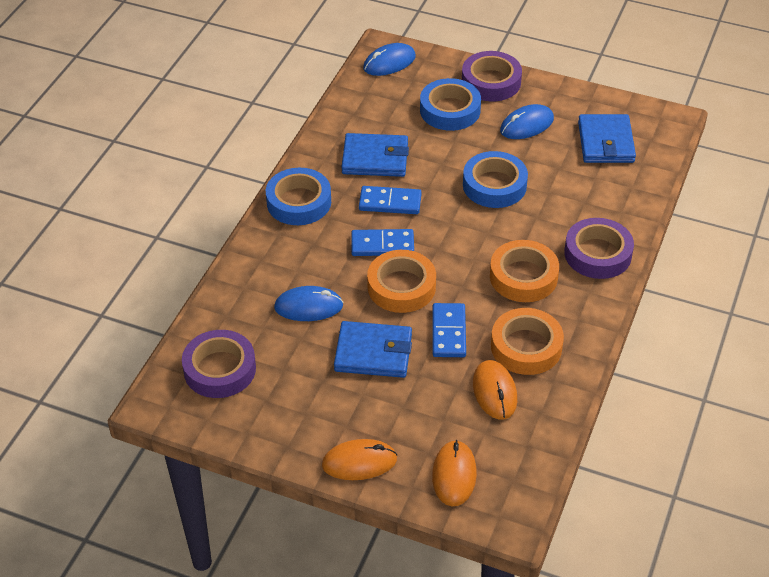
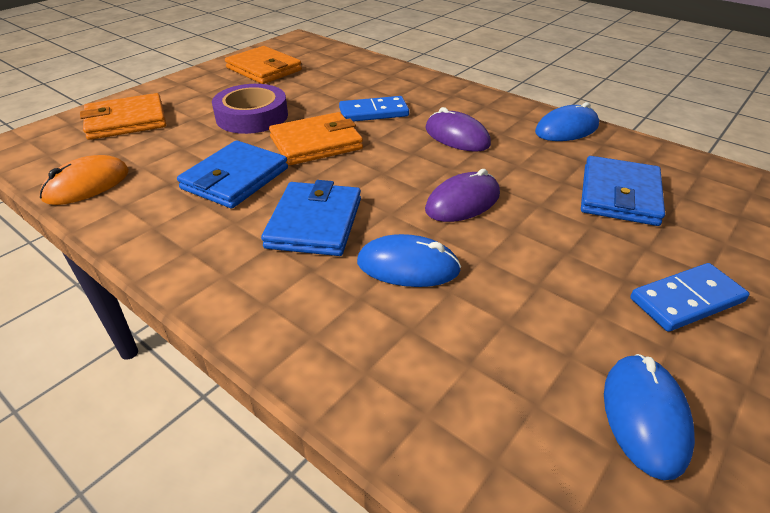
blue domino: 3 -> 2
blue tape: 3 -> 0
orange mouse: 3 -> 1
orange tape: 3 -> 0
orange wallet: 0 -> 3
purple mouse: 0 -> 2
purple tape: 3 -> 1

